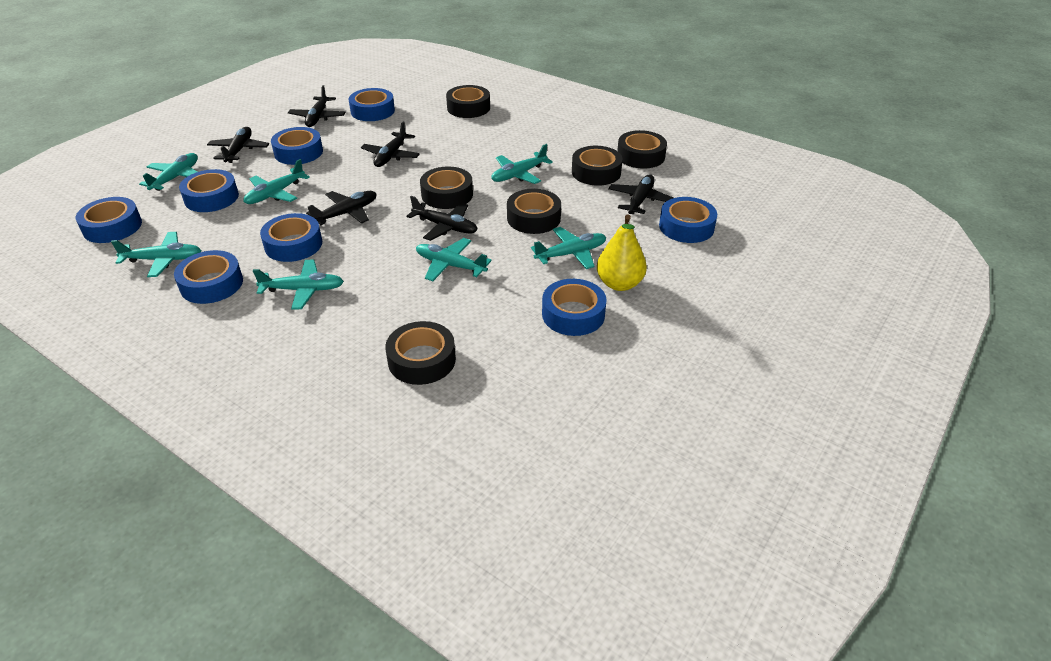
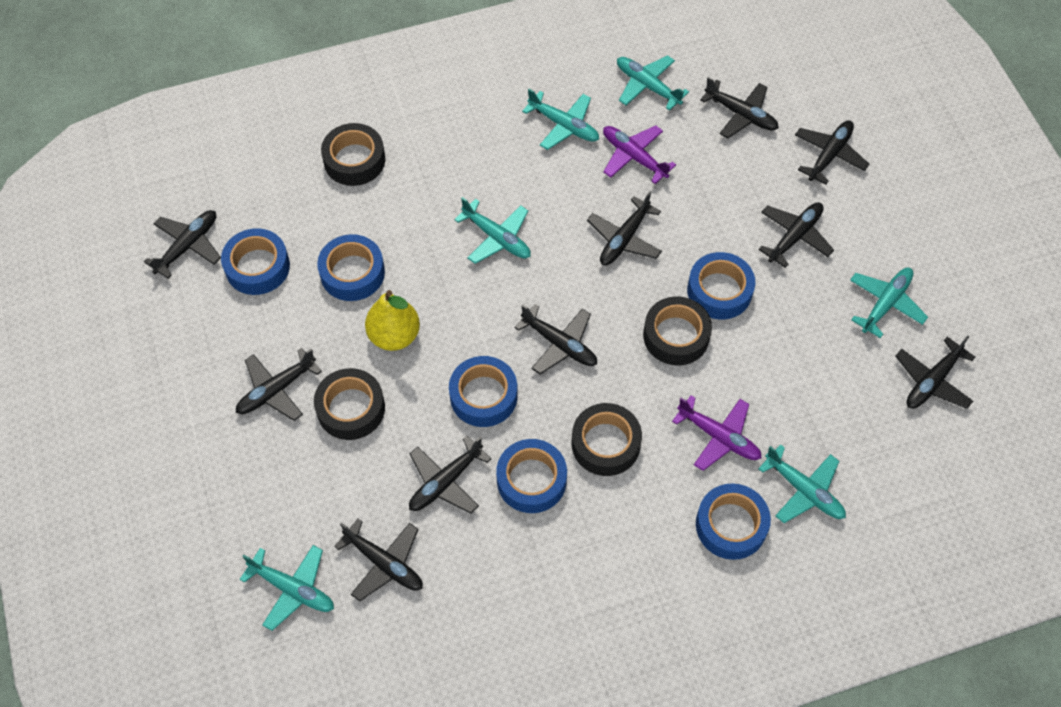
black plane: 6 -> 10
black tape: 6 -> 4
blue tape: 8 -> 6
purple plane: 0 -> 2
turquoise plane: 7 -> 6

